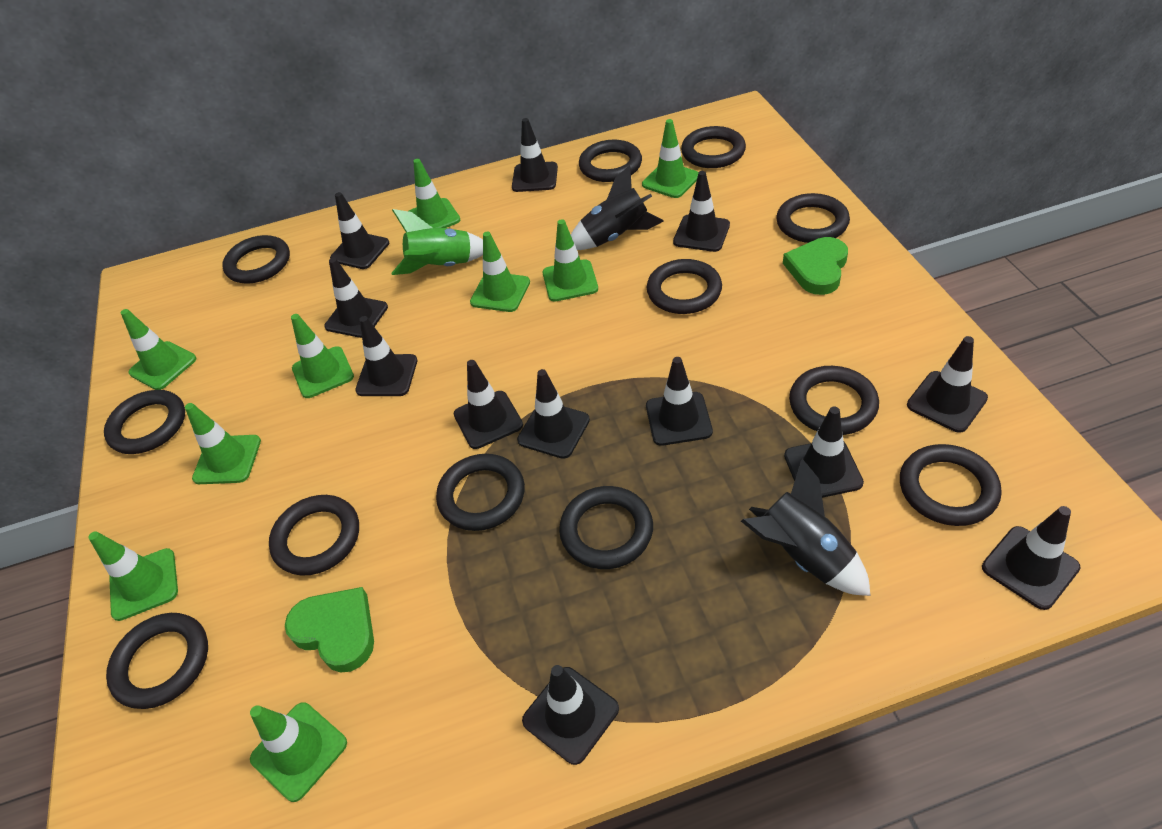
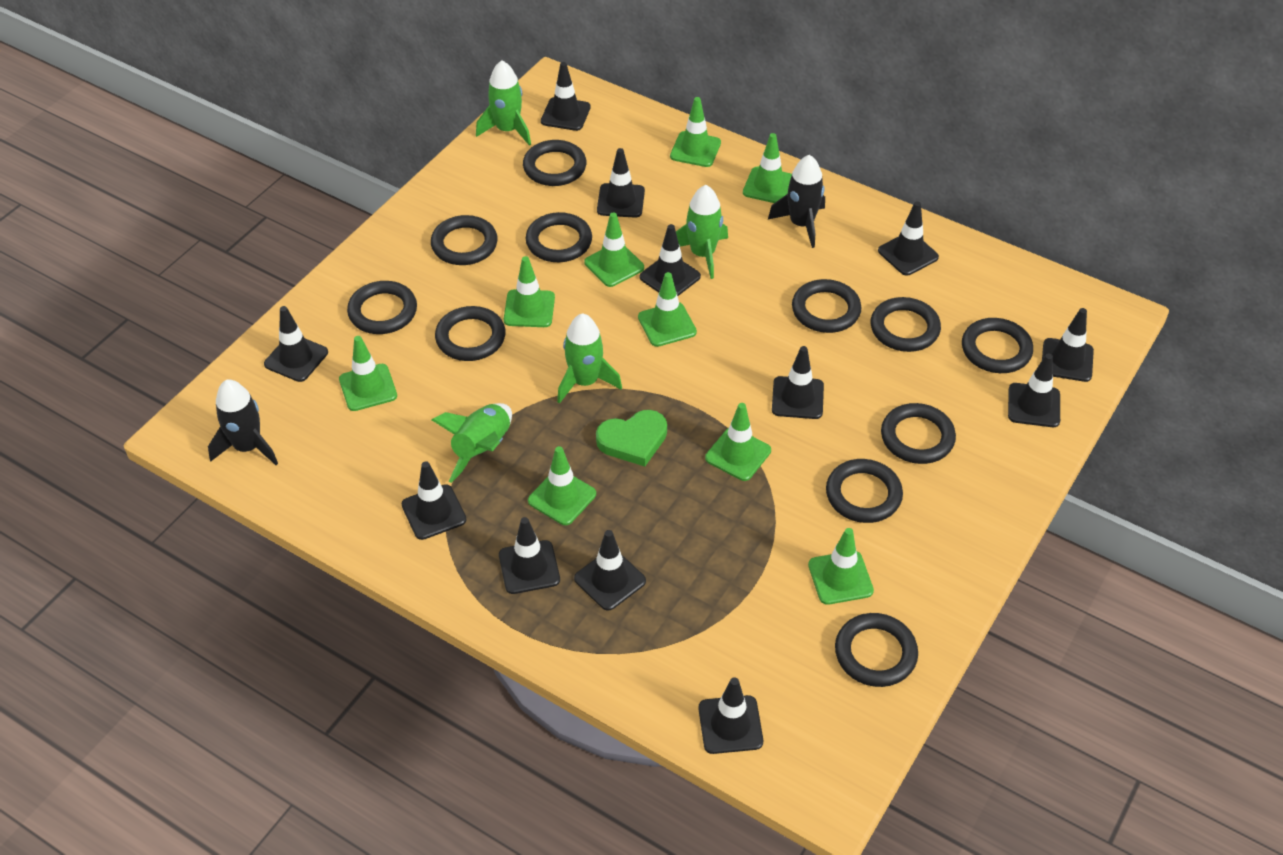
black ring: 12 -> 11
green heart: 2 -> 1
green rocket: 1 -> 4

